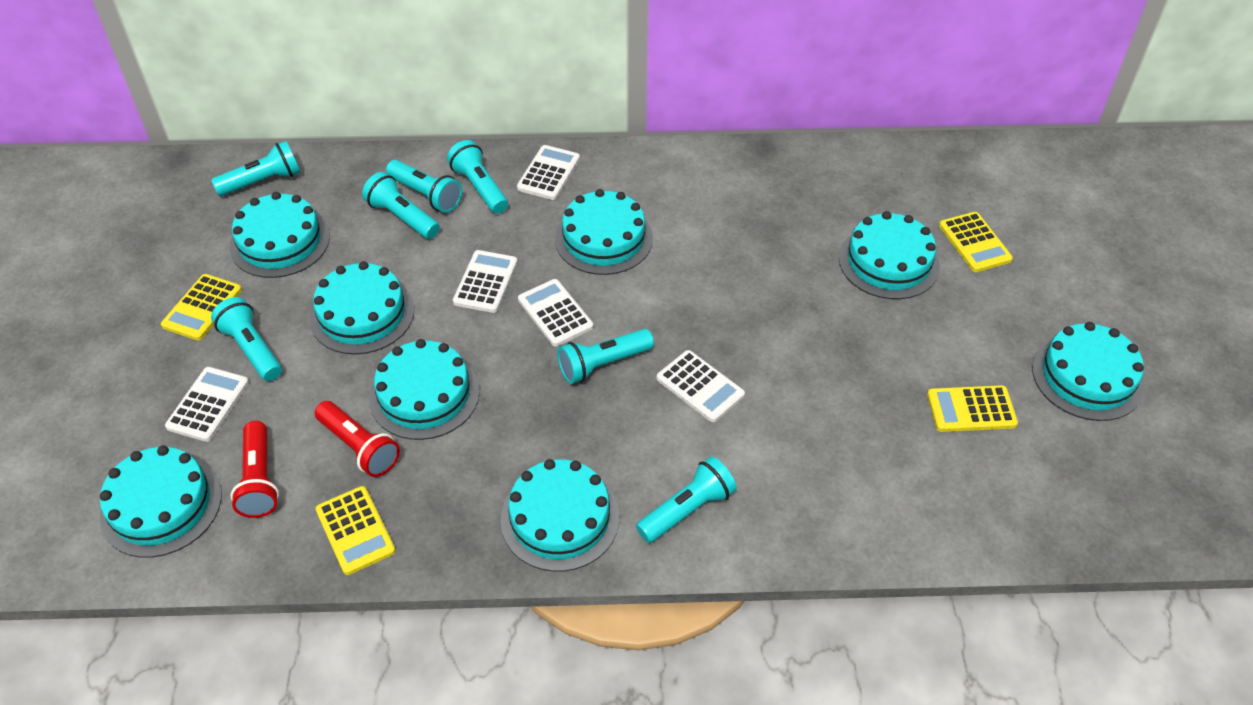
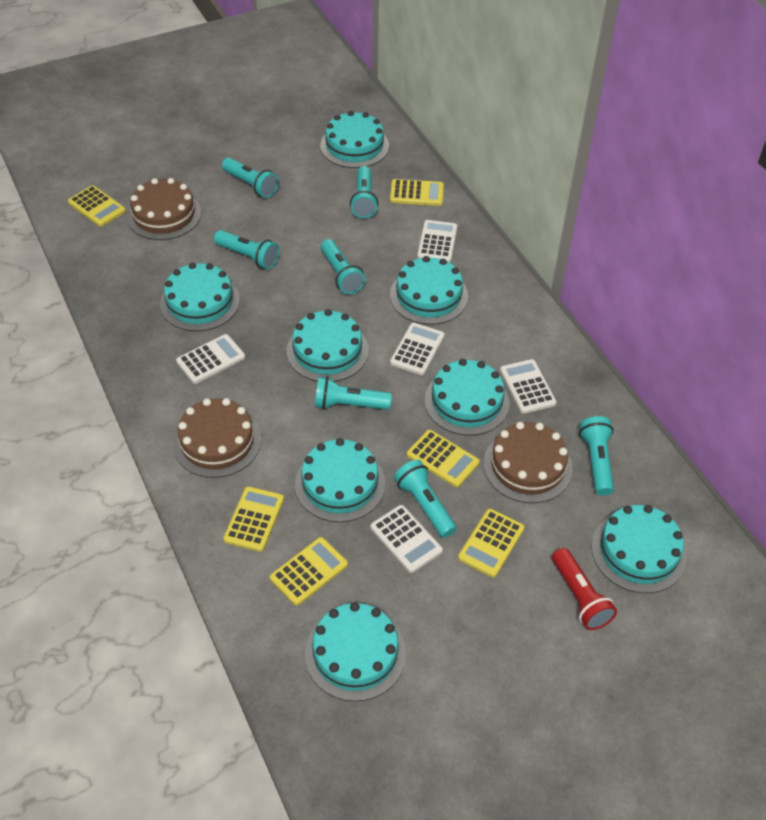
brown cake: 0 -> 3
red flashlight: 2 -> 1
yellow calculator: 4 -> 6

